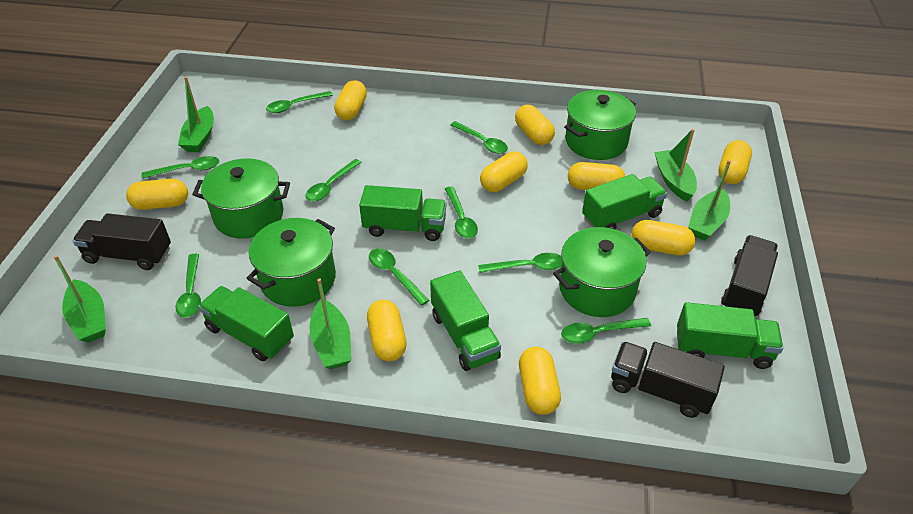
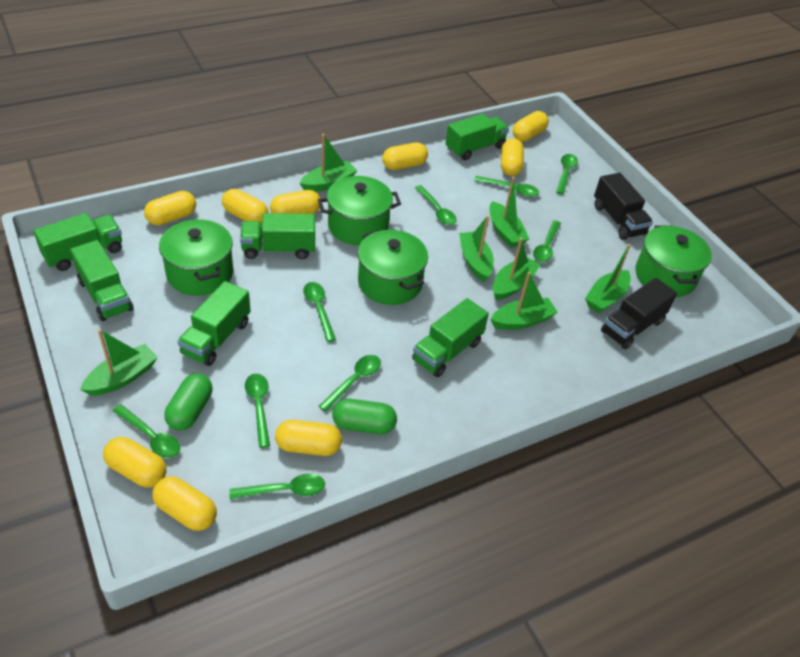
black truck: 3 -> 2
green boat: 5 -> 7
green capsule: 0 -> 2
green truck: 5 -> 6

